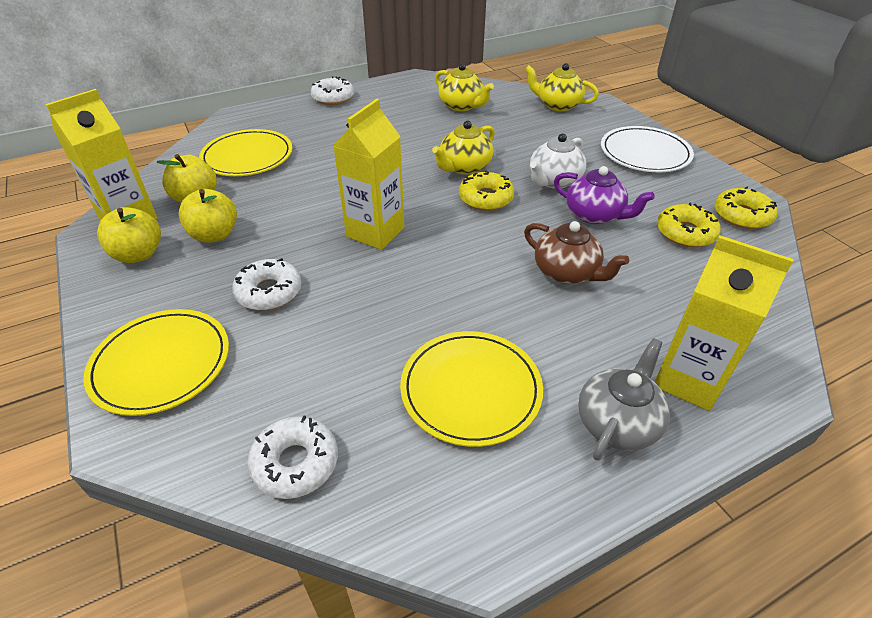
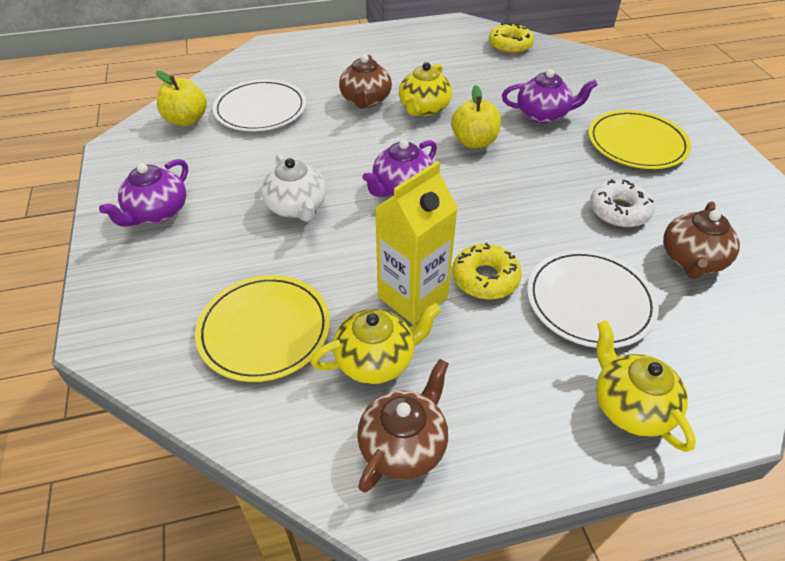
brown teapot: 1 -> 3
grey teapot: 1 -> 0
purple teapot: 1 -> 3
white donut: 3 -> 1
white plate: 1 -> 2
yellow apple: 3 -> 2
yellow carton: 3 -> 1
yellow donut: 3 -> 2
yellow plate: 3 -> 2

